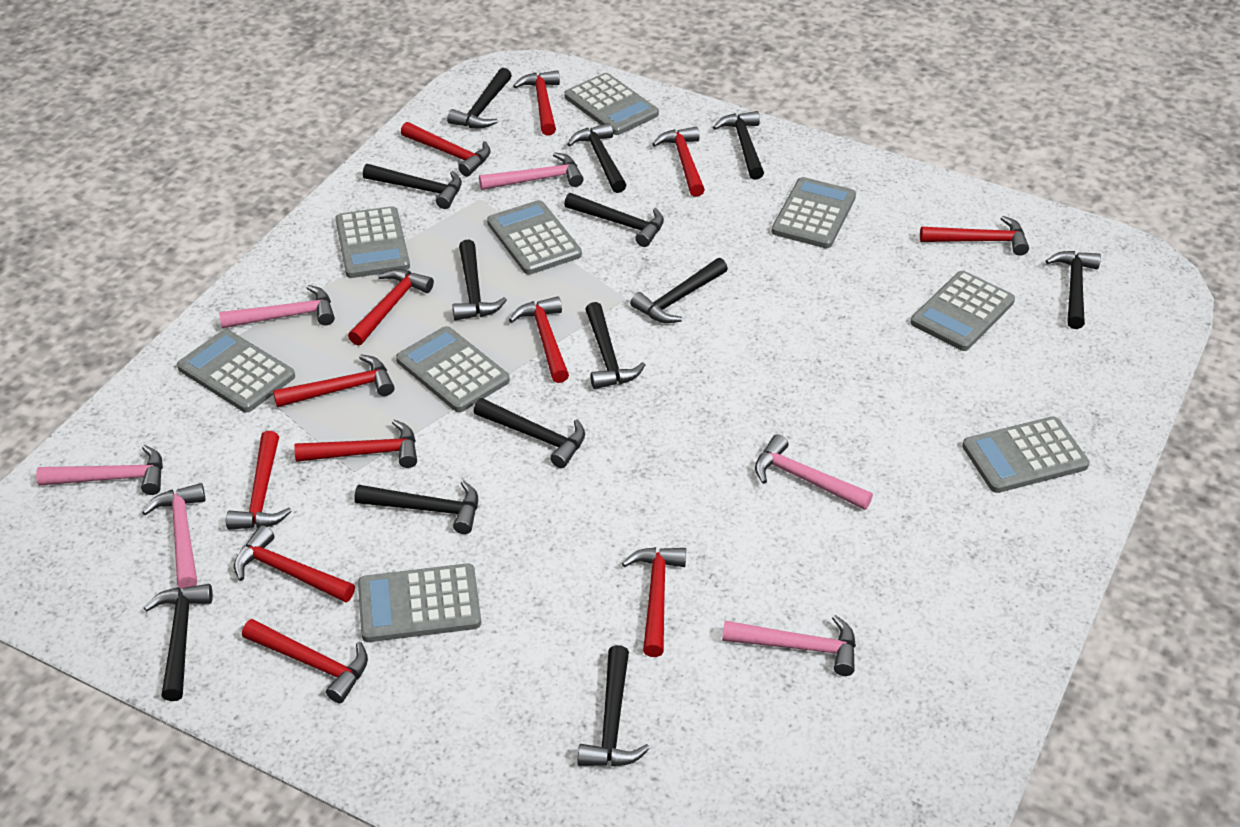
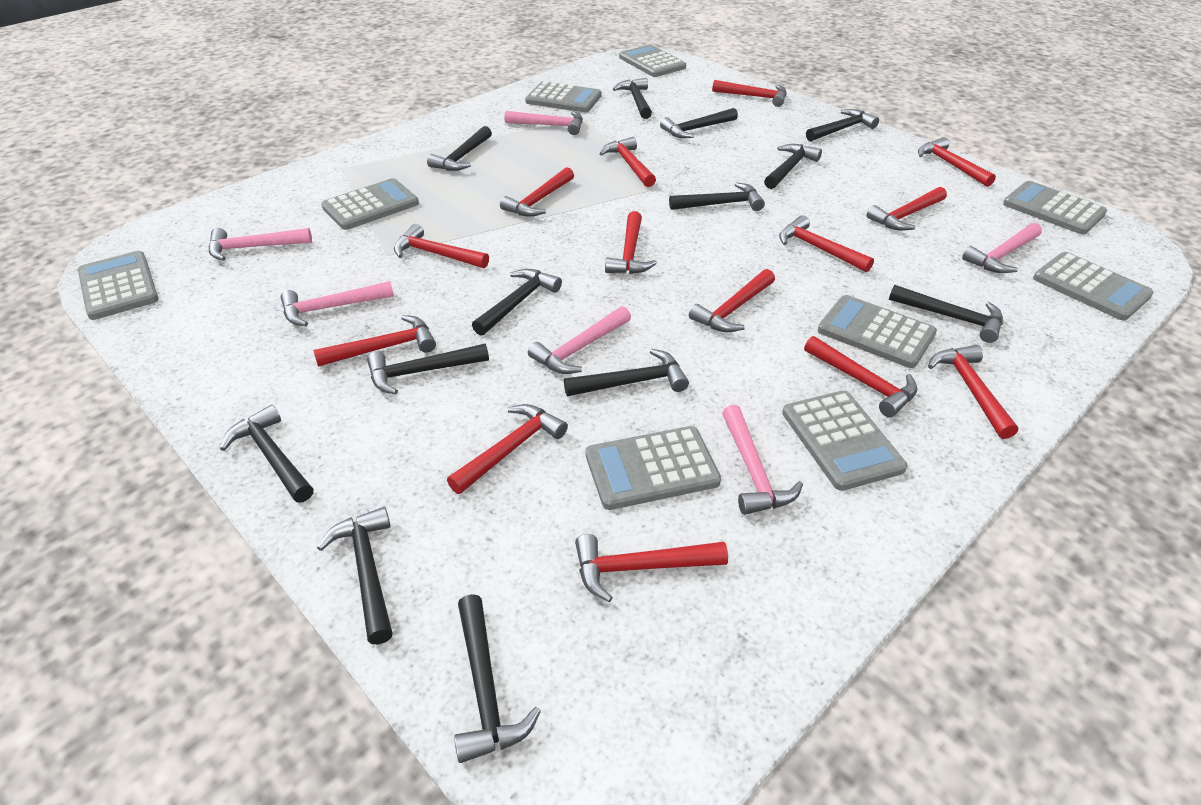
red hammer: 12 -> 14

